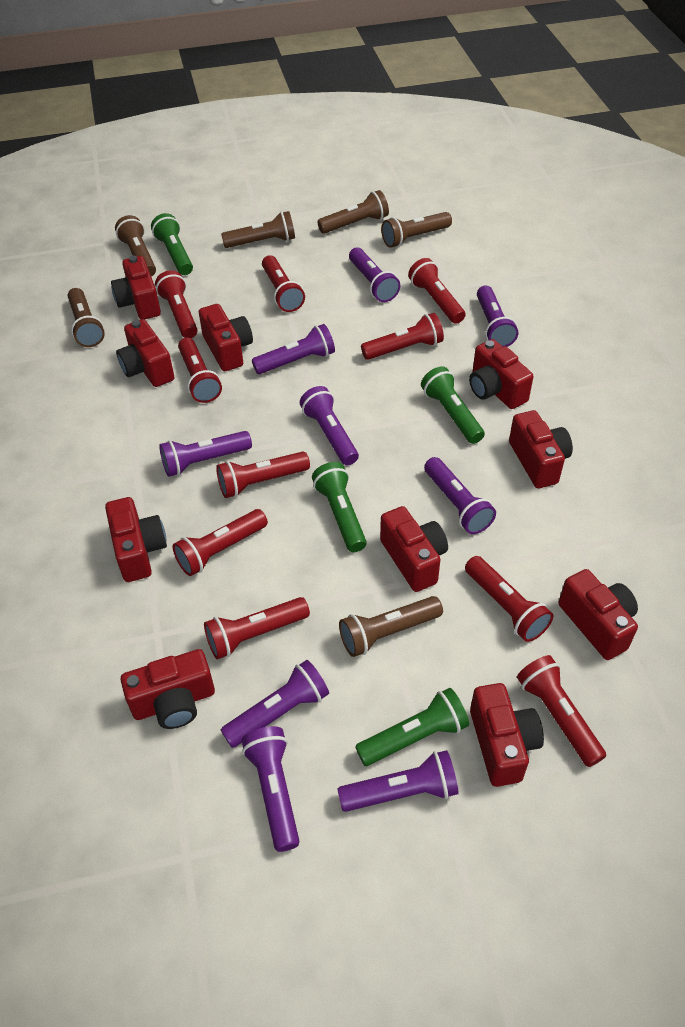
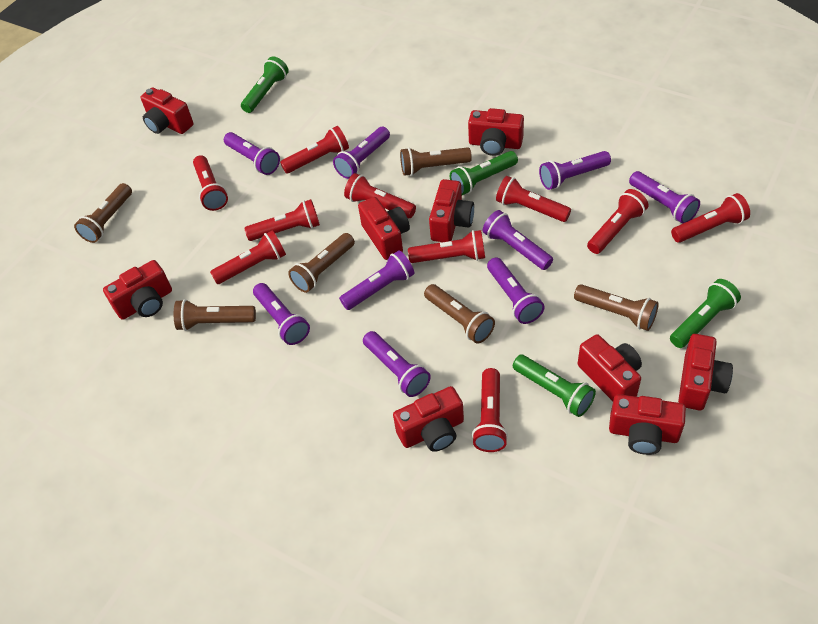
red camera: 10 -> 9

